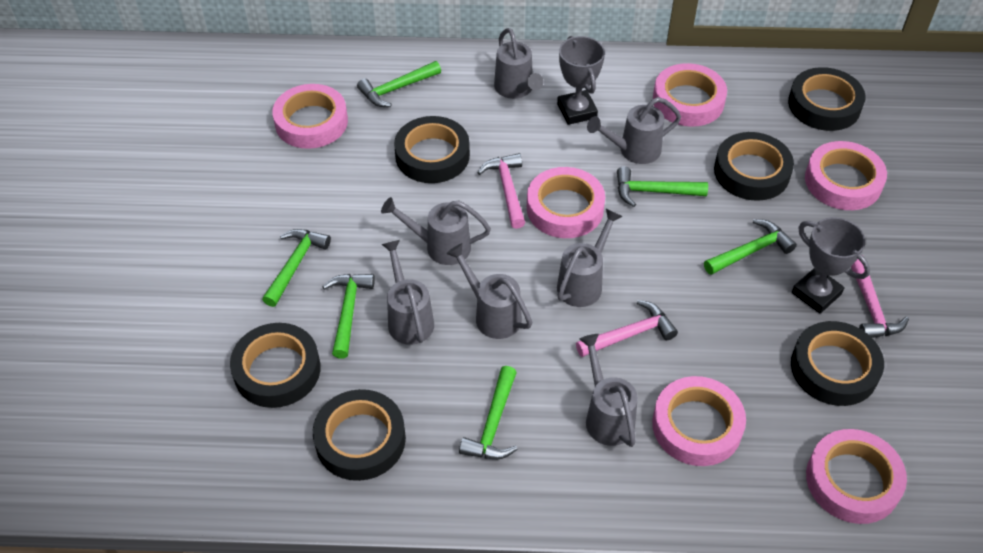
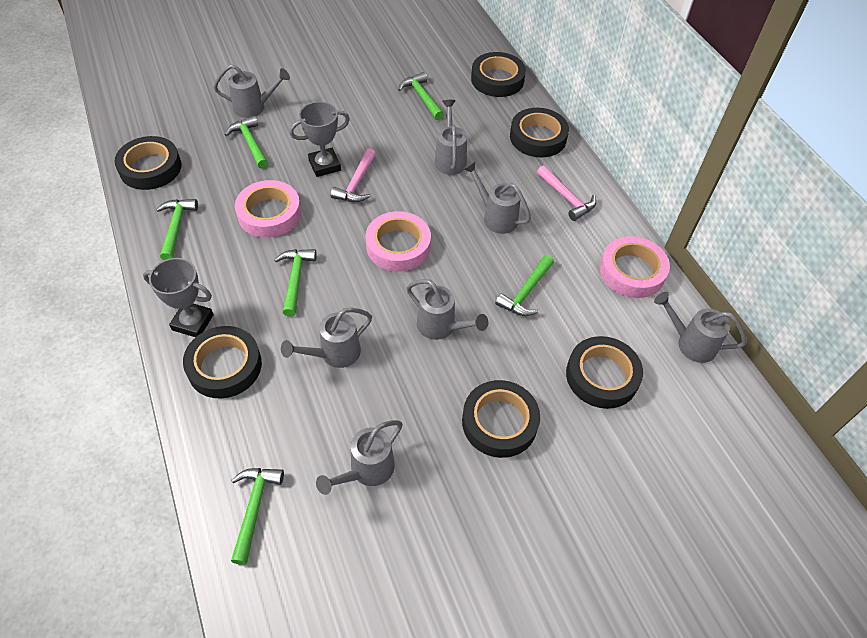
pink hammer: 3 -> 2
pink tape: 6 -> 3

